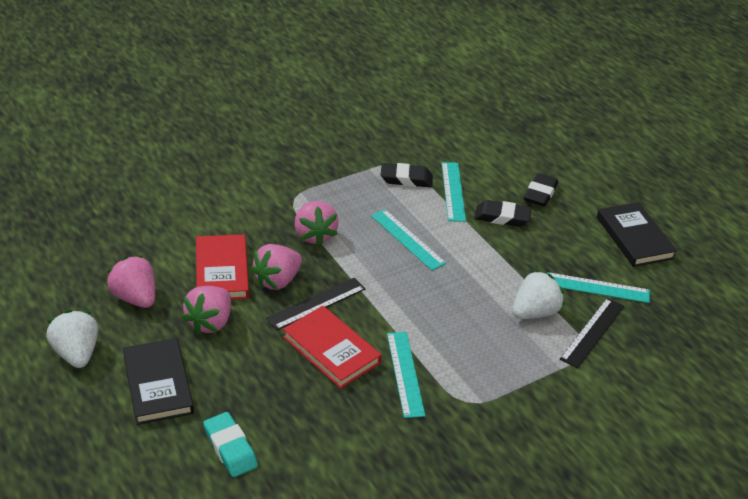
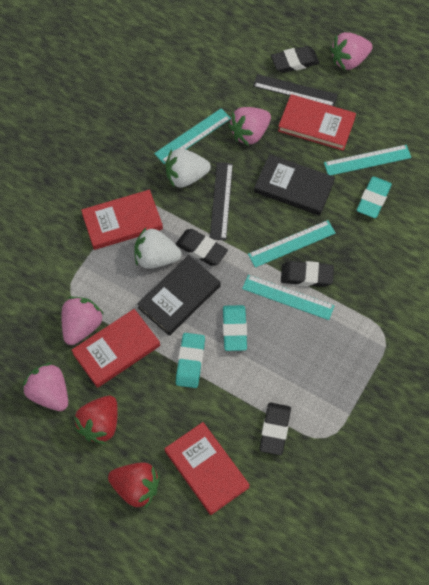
black eraser: 3 -> 4
red book: 2 -> 4
red strawberry: 0 -> 2
turquoise eraser: 1 -> 3

